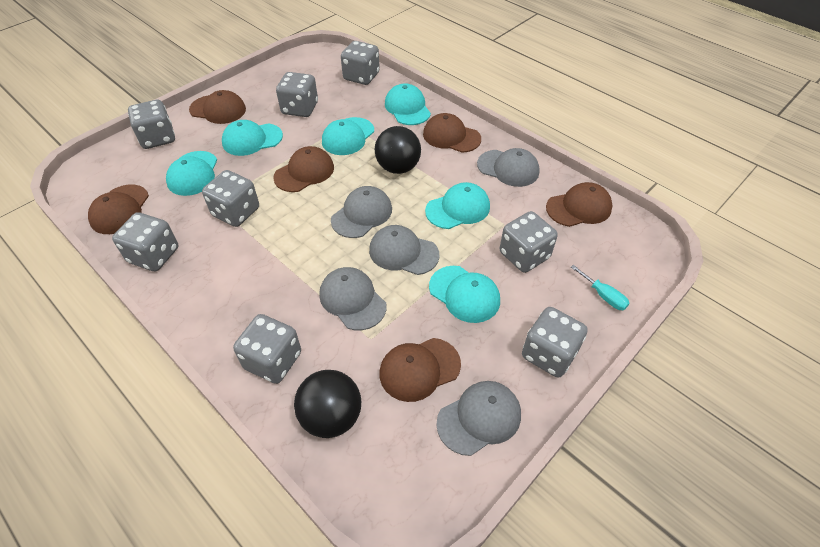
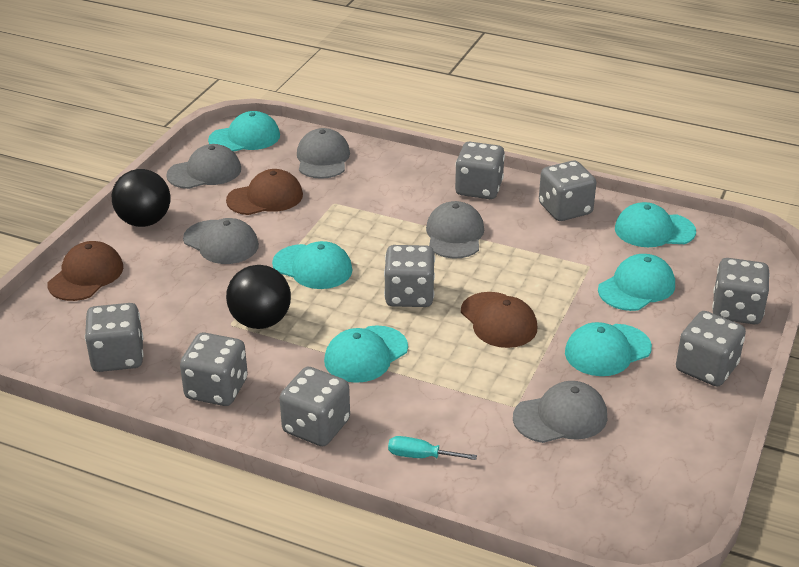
brown cap: 6 -> 3

